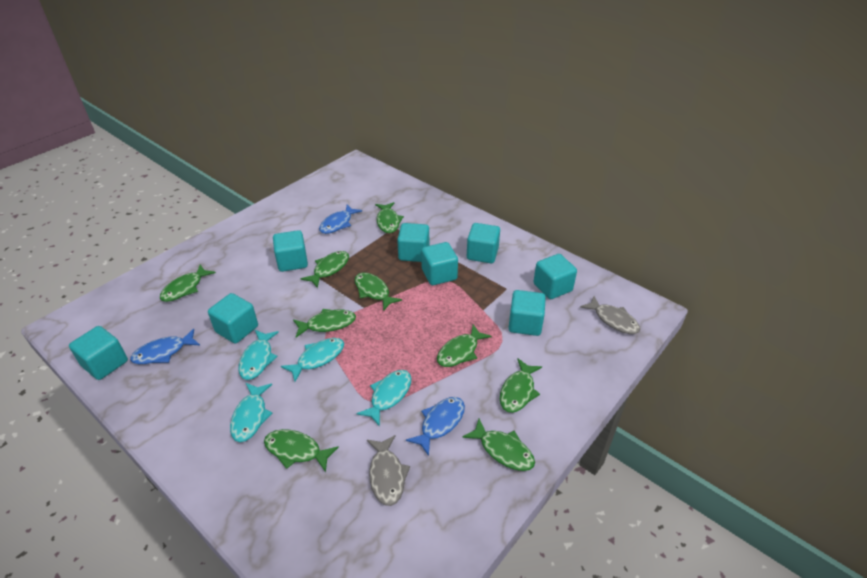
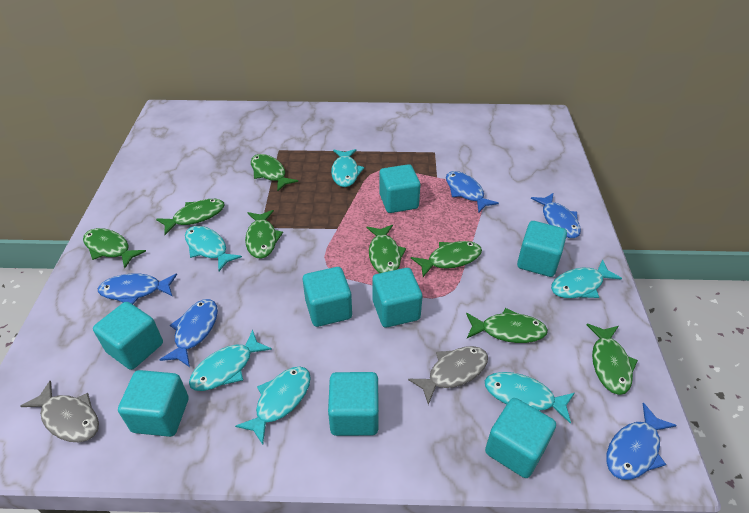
blue fish: 3 -> 5
green fish: 9 -> 8
turquoise fish: 4 -> 6

